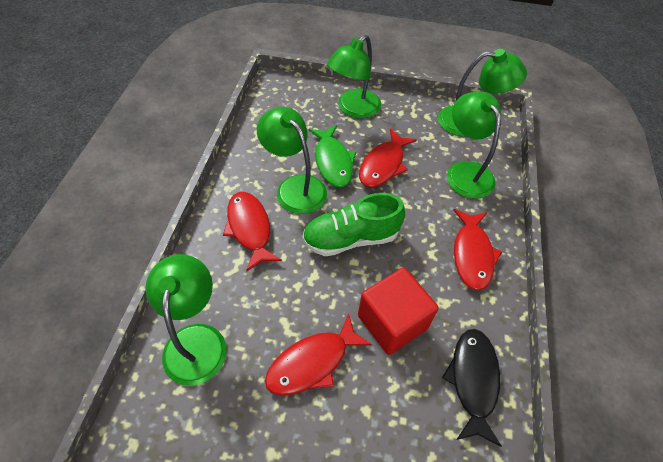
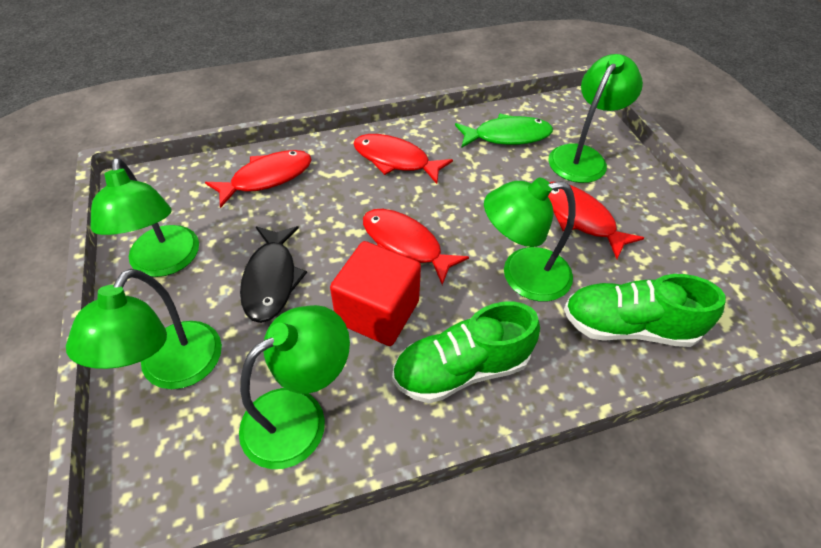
green shoe: 1 -> 2

